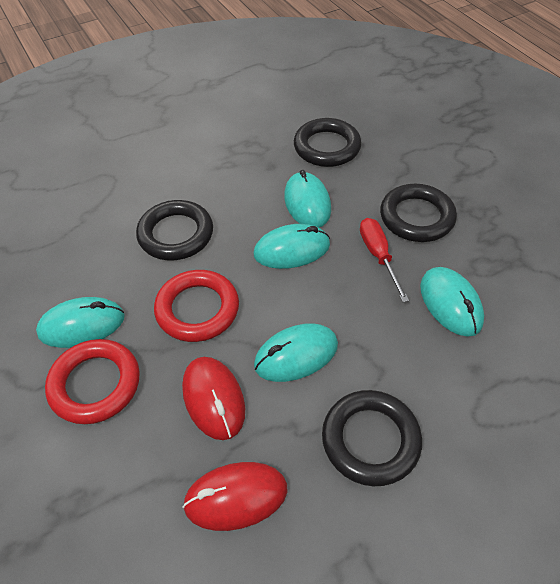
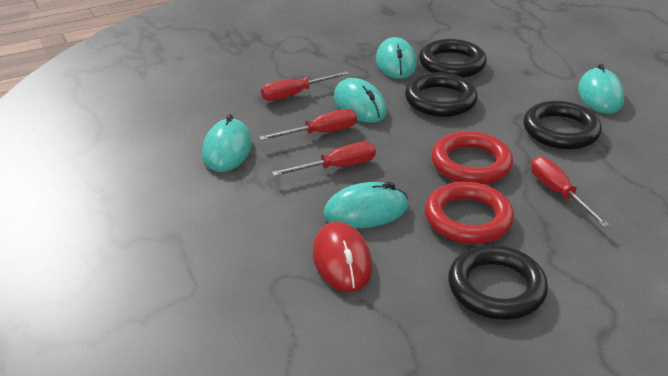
red mouse: 2 -> 1
red screwdriver: 1 -> 4

